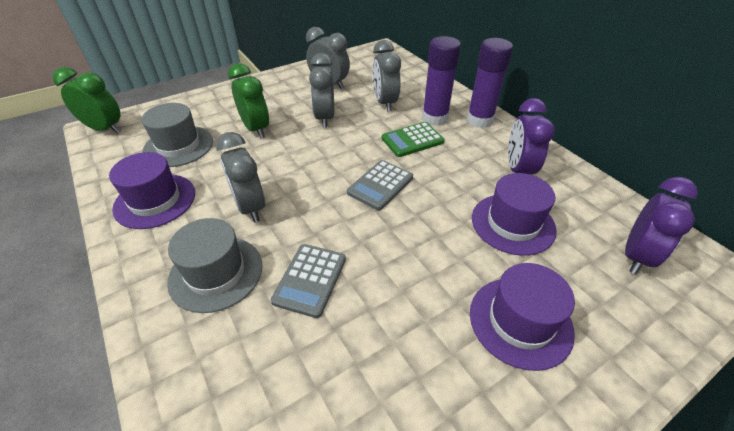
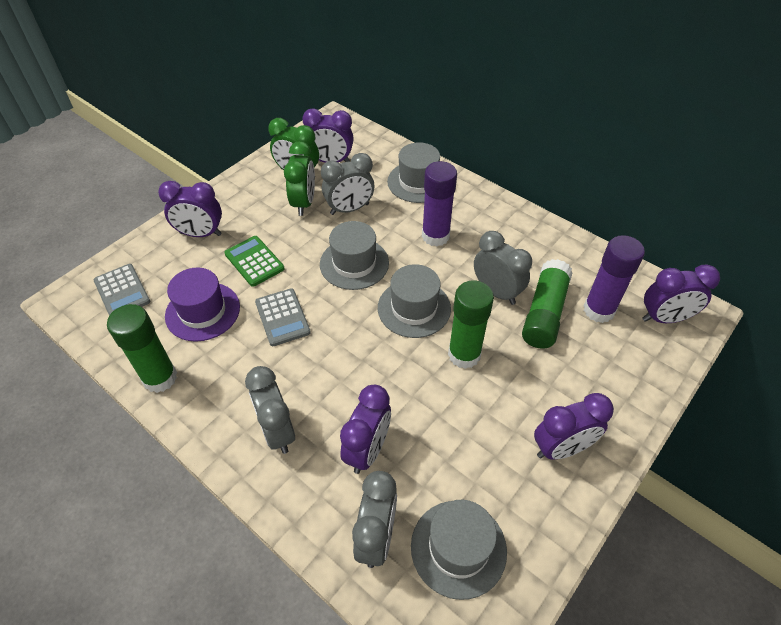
green glue stick: 0 -> 3
grey hat: 2 -> 4
purple clock: 2 -> 5
purple hat: 3 -> 1

